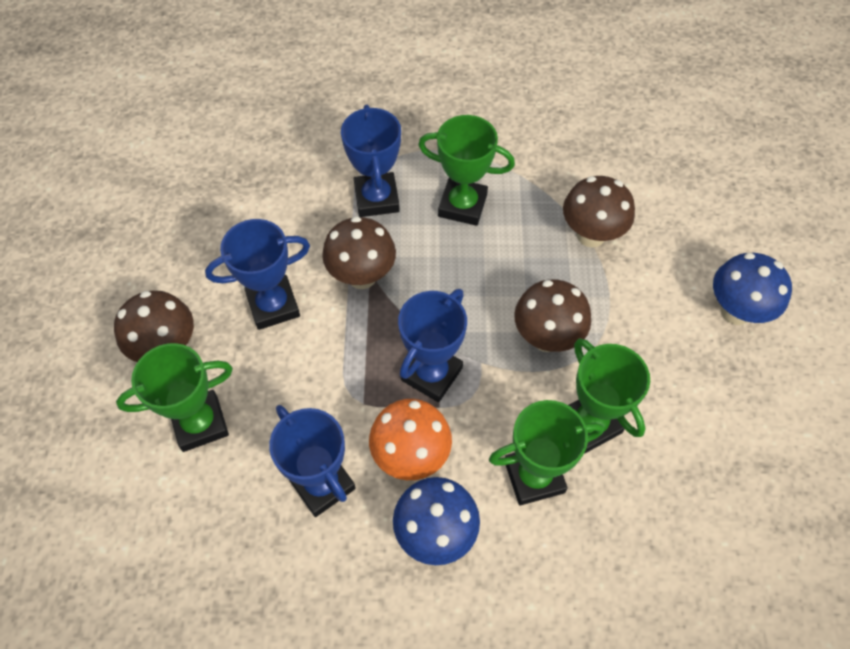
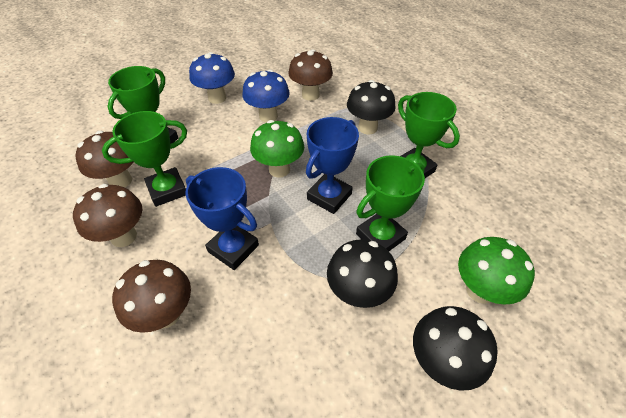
black mushroom: 0 -> 3
blue trophy: 4 -> 2
green mushroom: 0 -> 2
orange mushroom: 1 -> 0

